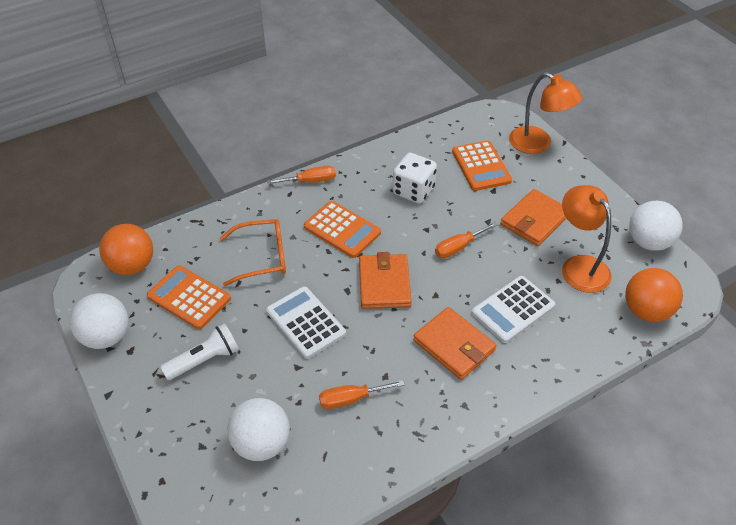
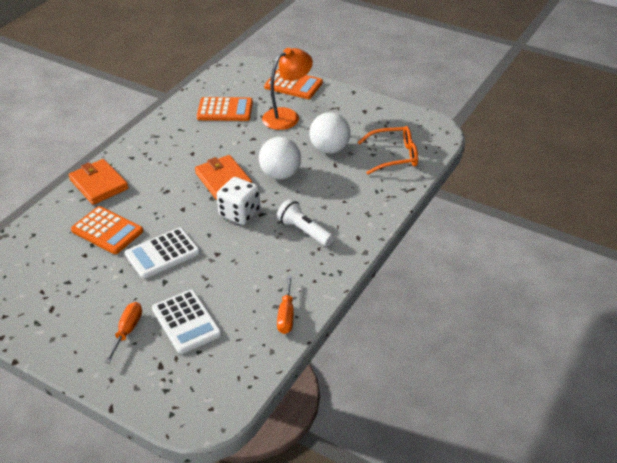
orange ball: 2 -> 0
orange lamp: 2 -> 1
orange screwdriver: 3 -> 2
orange wallet: 3 -> 2
white ball: 3 -> 2

